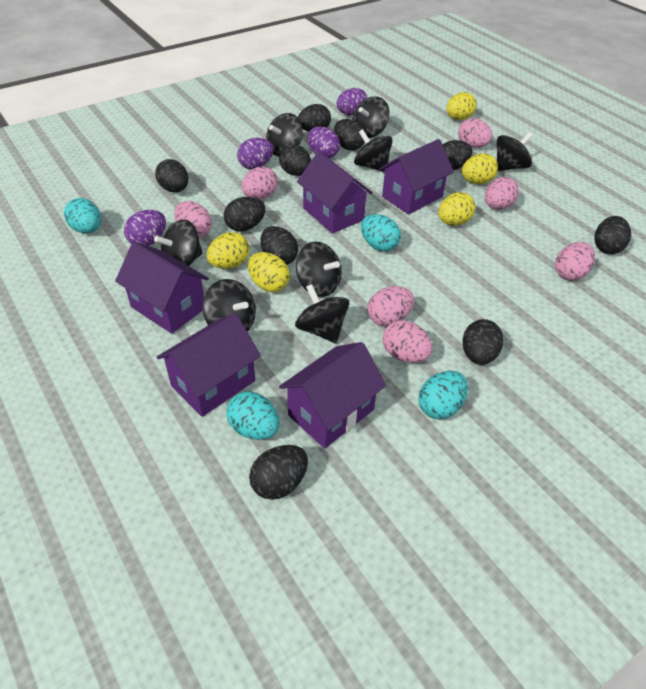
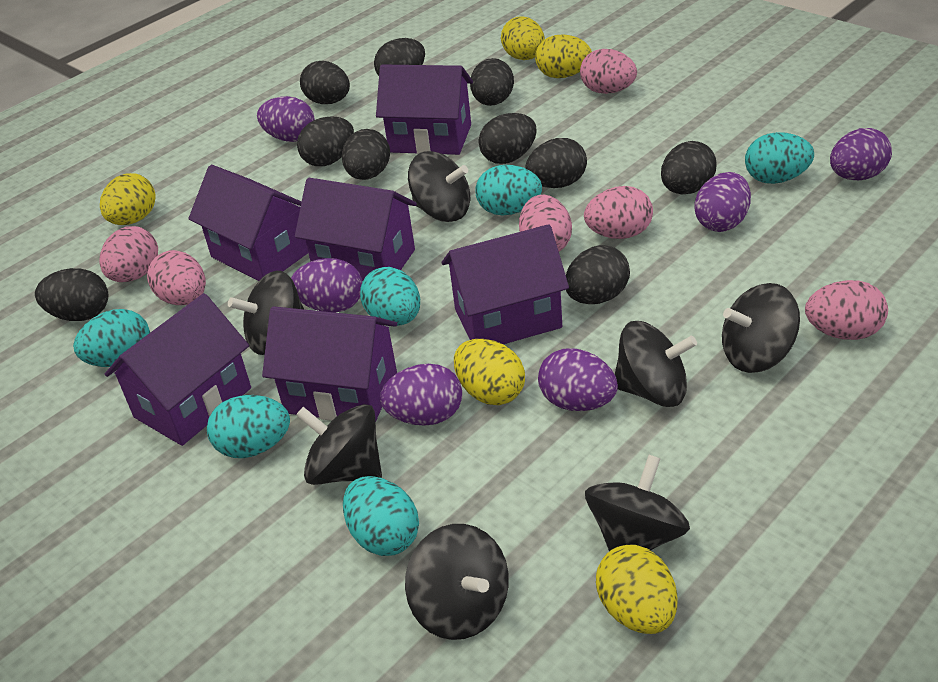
black spinning top: 8 -> 7
pink egg: 7 -> 6
purple egg: 4 -> 6
purple house: 5 -> 6
turquoise egg: 4 -> 6

